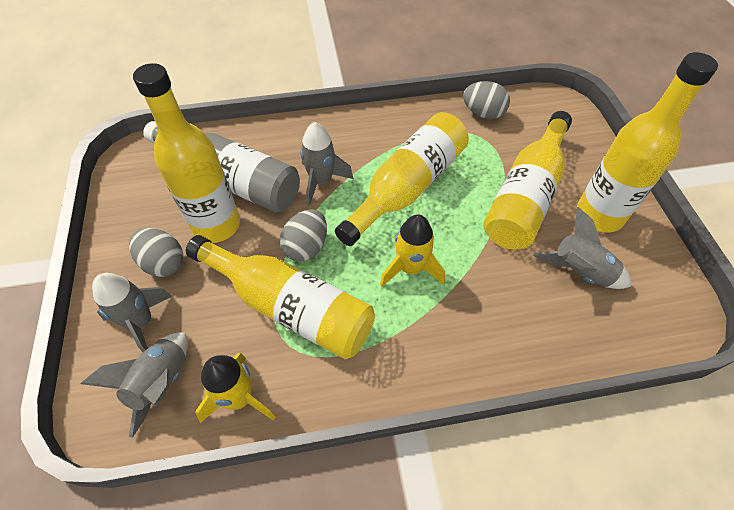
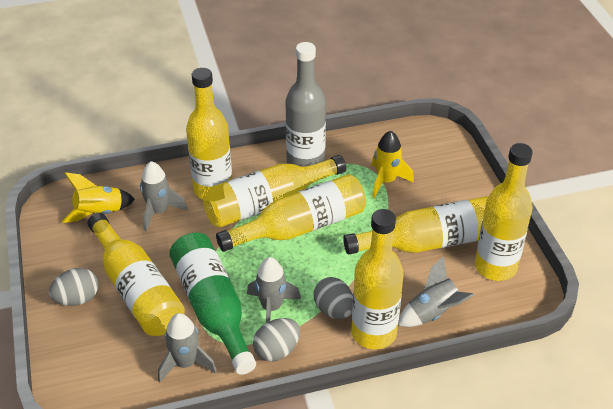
green bottle: 0 -> 1
yellow bottle: 5 -> 7

